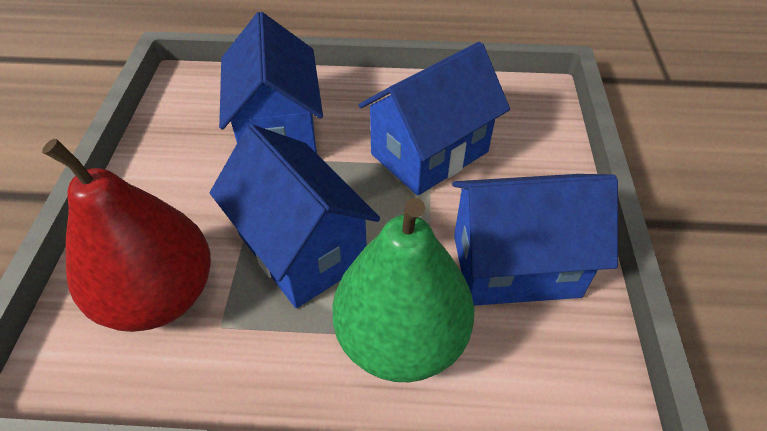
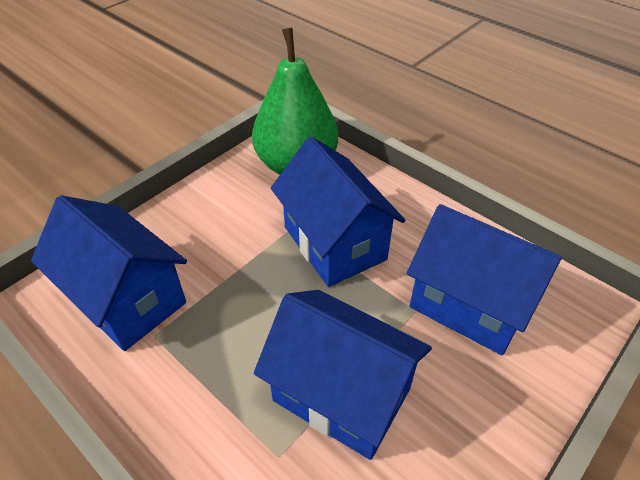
red pear: 1 -> 0

